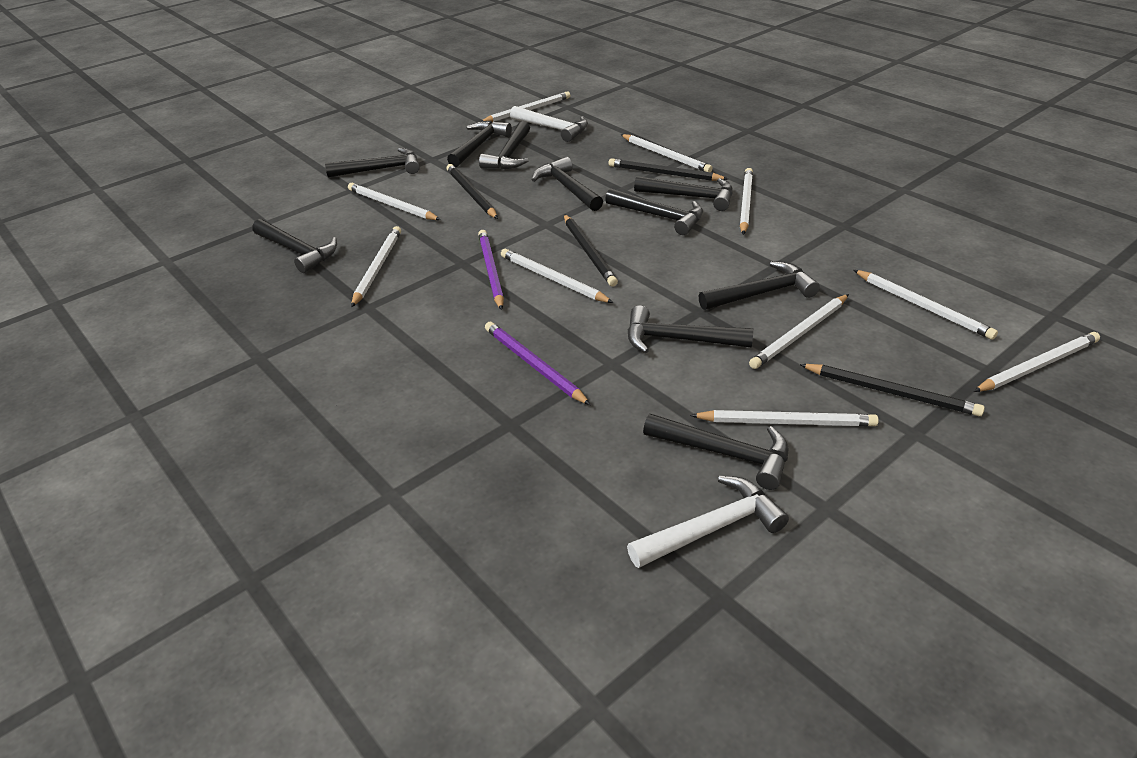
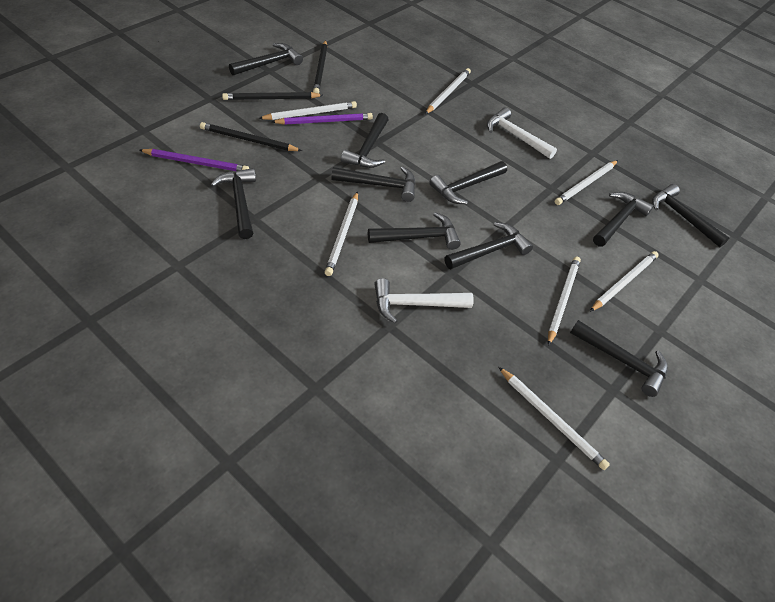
black pencil: 4 -> 3
white pencil: 10 -> 7

